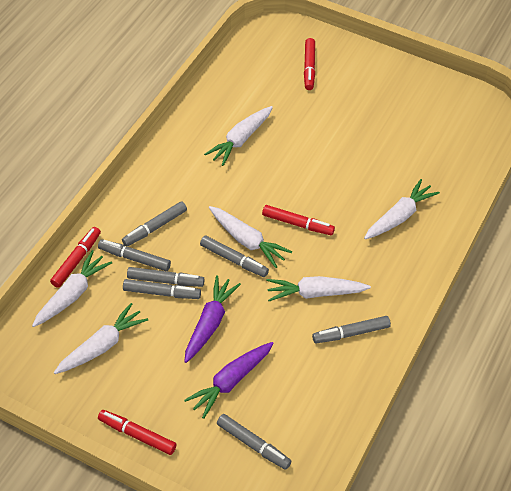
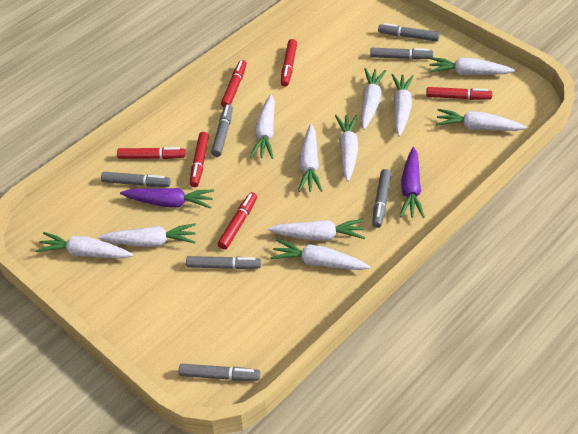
red marker: 4 -> 6
white carrot: 6 -> 11

